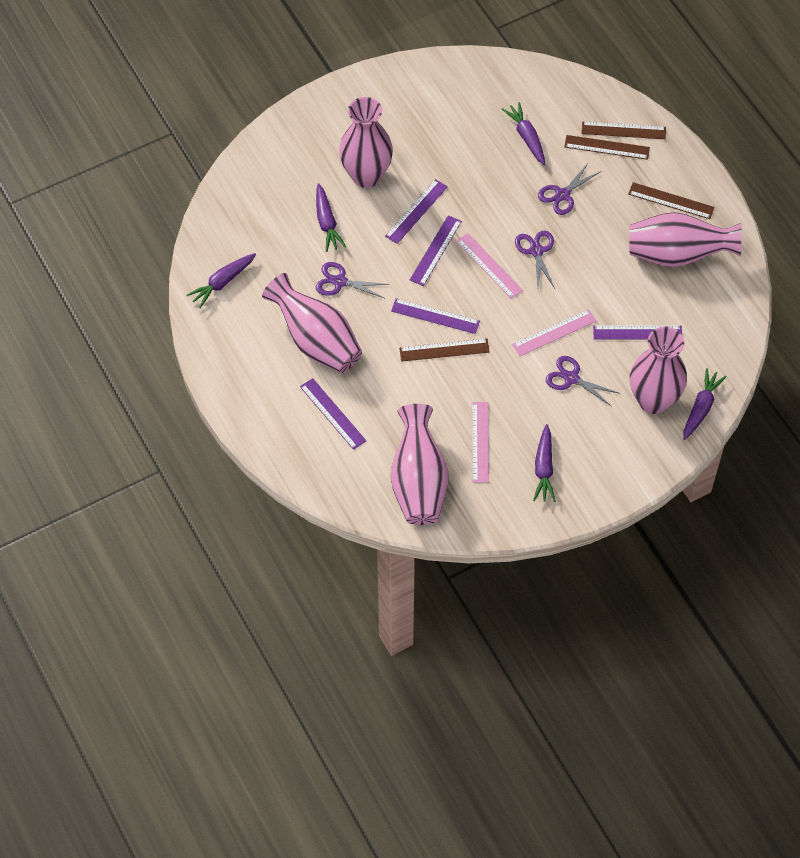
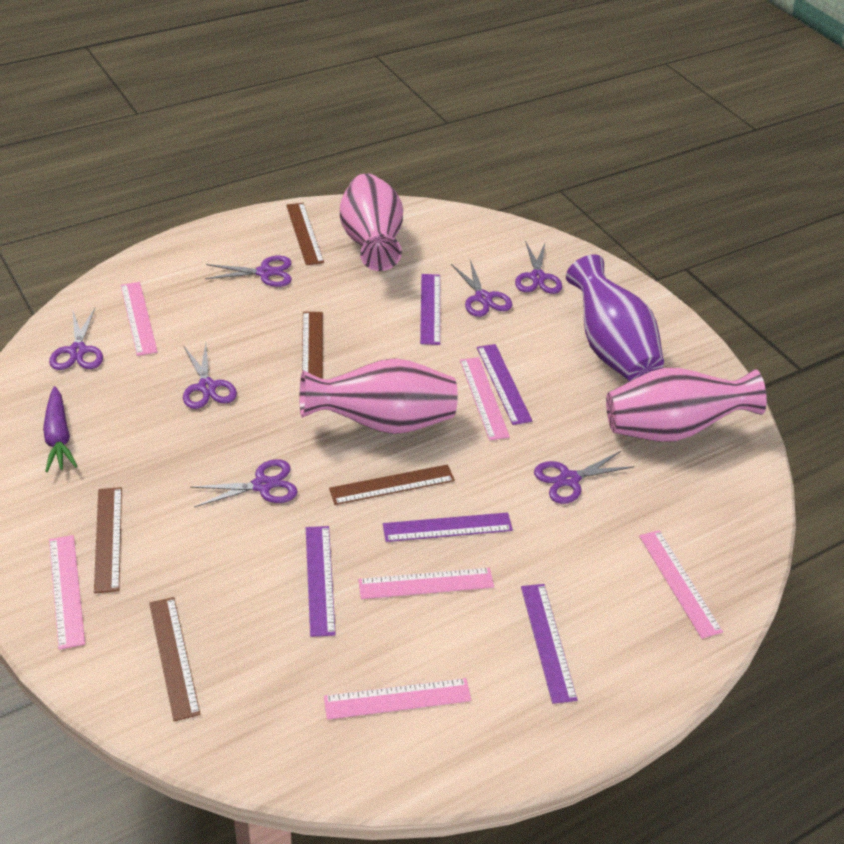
brown ruler: 4 -> 5
pink ruler: 3 -> 6
pink vase: 5 -> 3
purple carrot: 5 -> 1
purple scissors: 4 -> 7
purple vase: 0 -> 1

